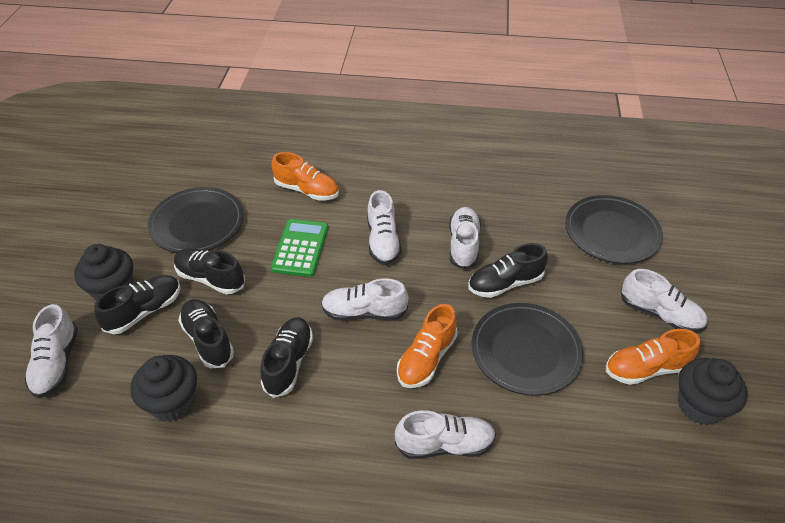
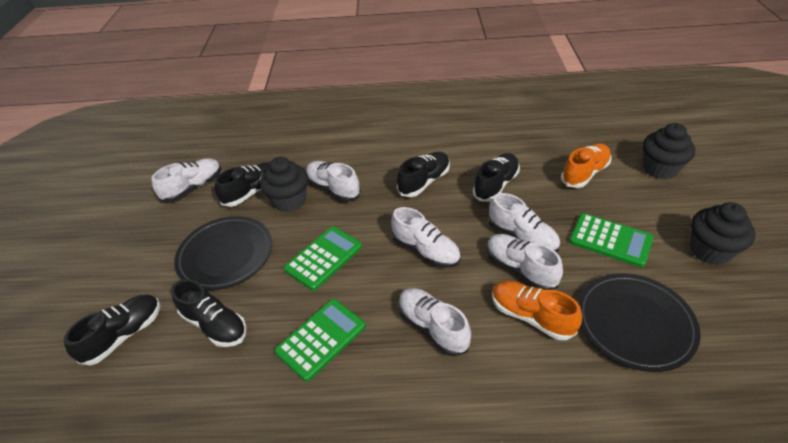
black plate: 3 -> 2
green calculator: 1 -> 3
orange shoe: 3 -> 2

